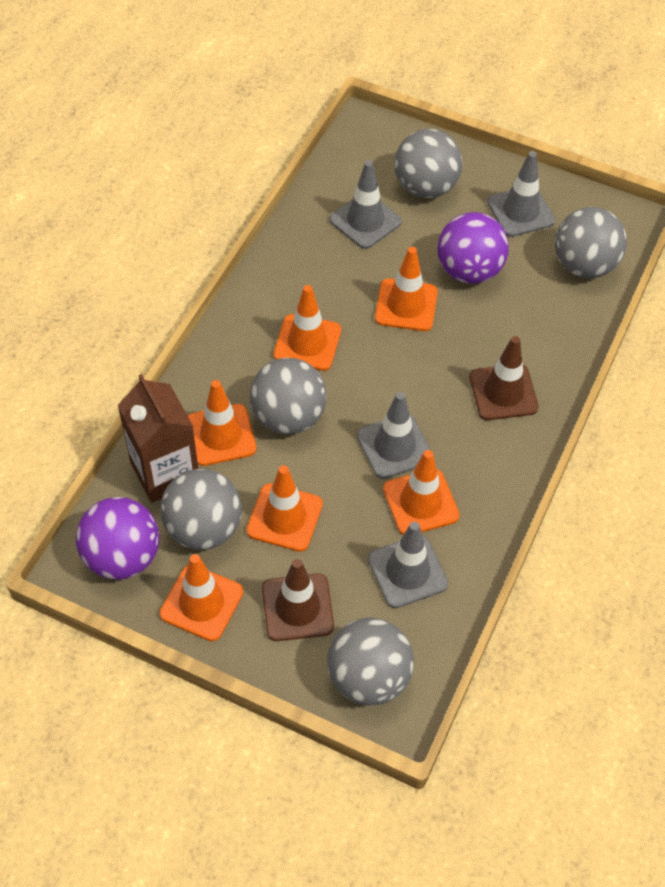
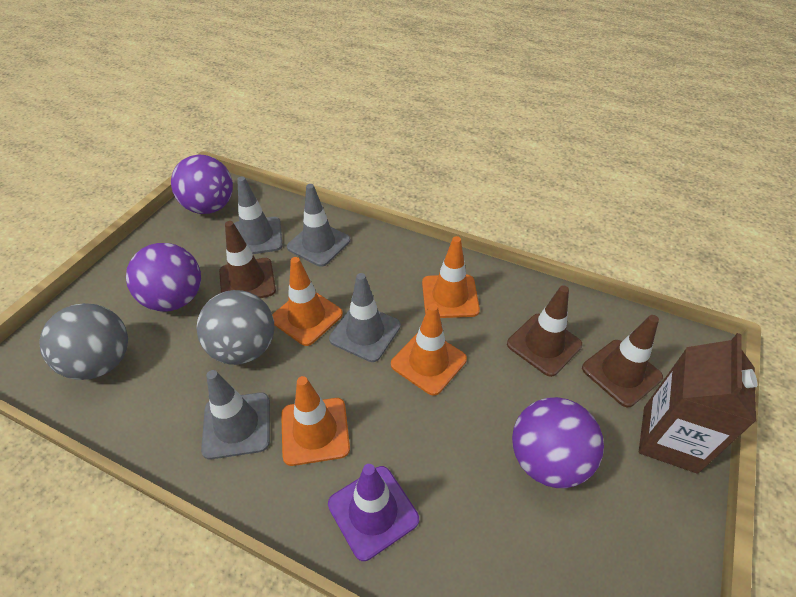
brown traffic cone: 2 -> 3
grey ball: 5 -> 2
orange traffic cone: 6 -> 4
purple ball: 2 -> 3
purple traffic cone: 0 -> 1

